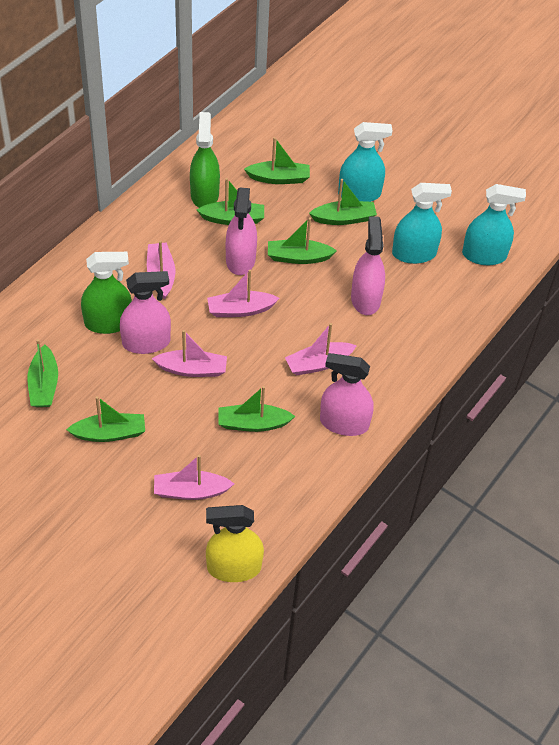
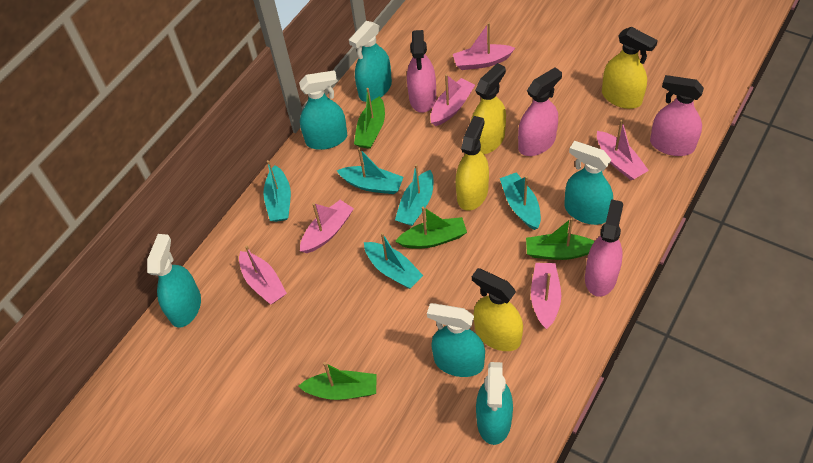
green boat: 7 -> 4
green spray bottle: 2 -> 0
pink boat: 5 -> 6
turquoise boat: 0 -> 5
turquoise spray bottle: 3 -> 6
yellow spray bottle: 1 -> 4

